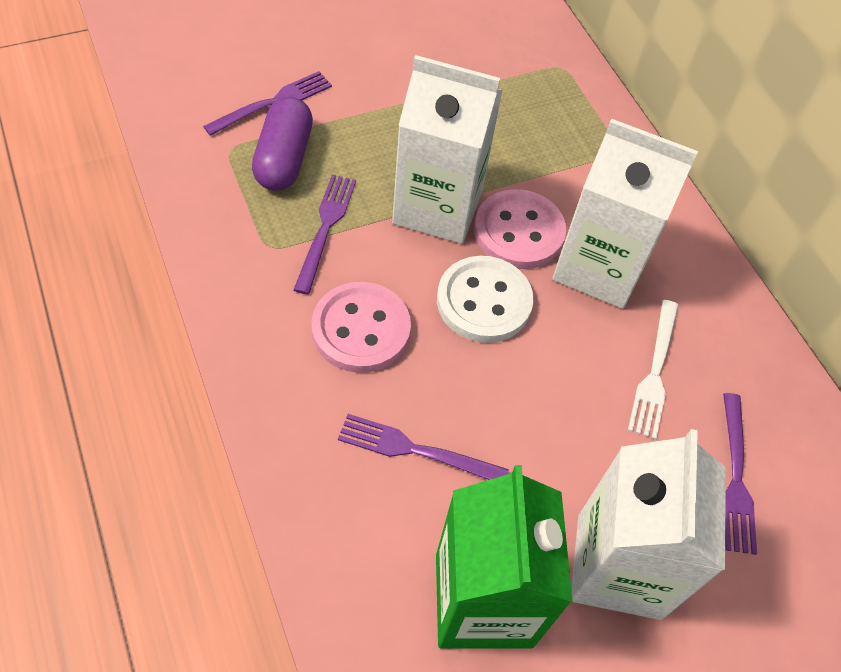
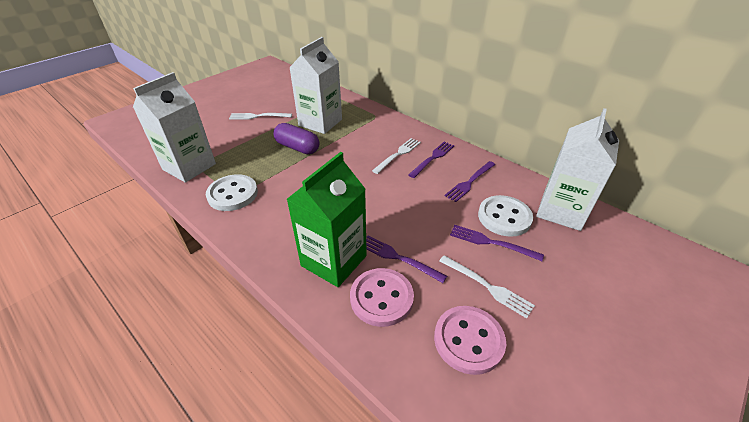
white button: 1 -> 2
white fork: 1 -> 3

